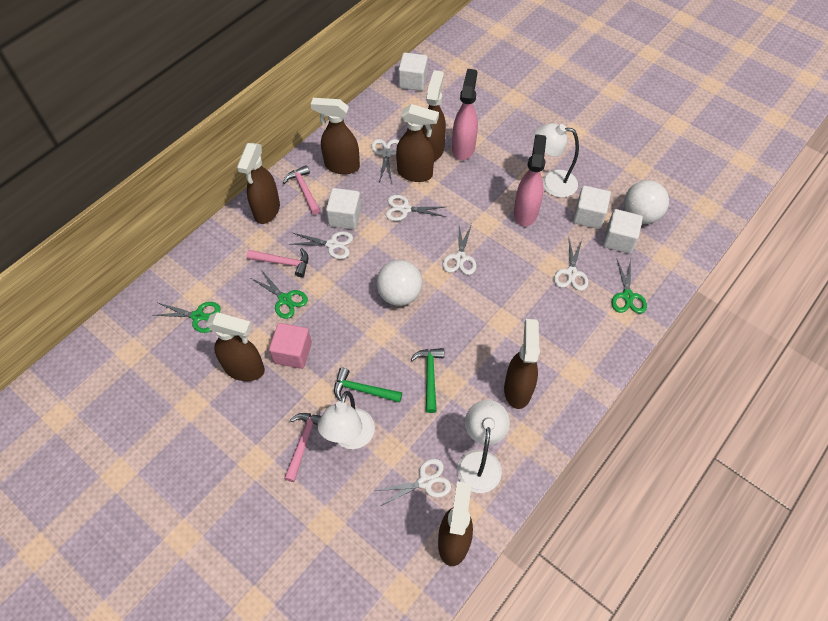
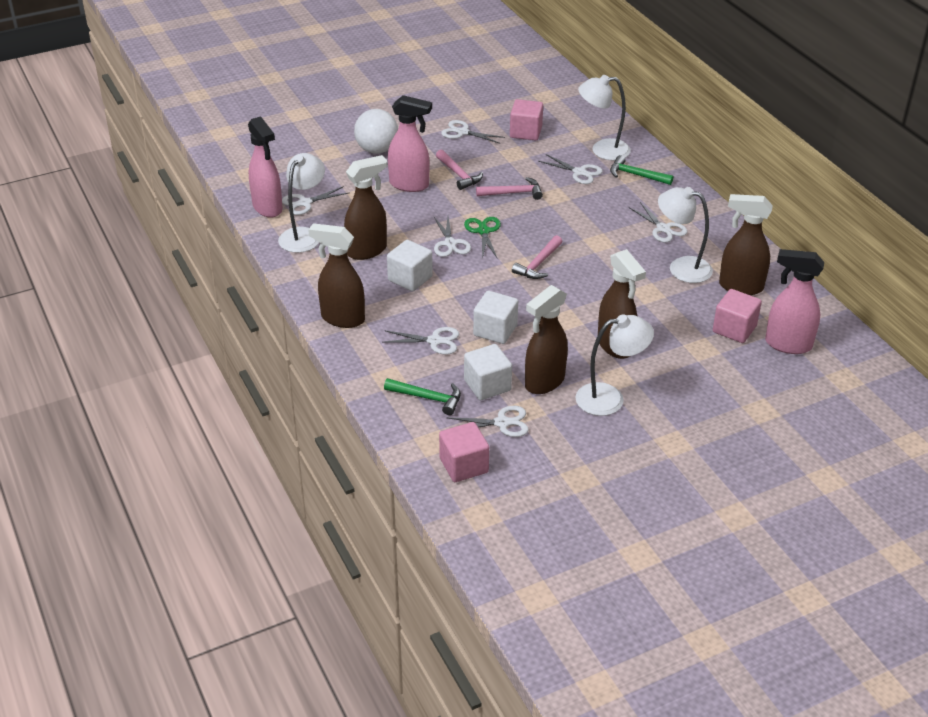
brown spray bottle: 7 -> 5
green scissors: 3 -> 1
pink cube: 1 -> 3
pink spray bottle: 2 -> 3
white ball: 2 -> 1
white cube: 4 -> 3
white lamp: 3 -> 4
white scissors: 6 -> 7

